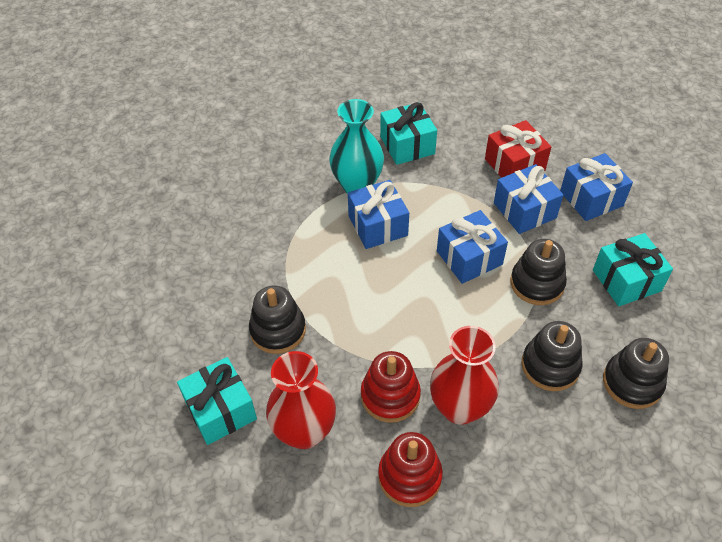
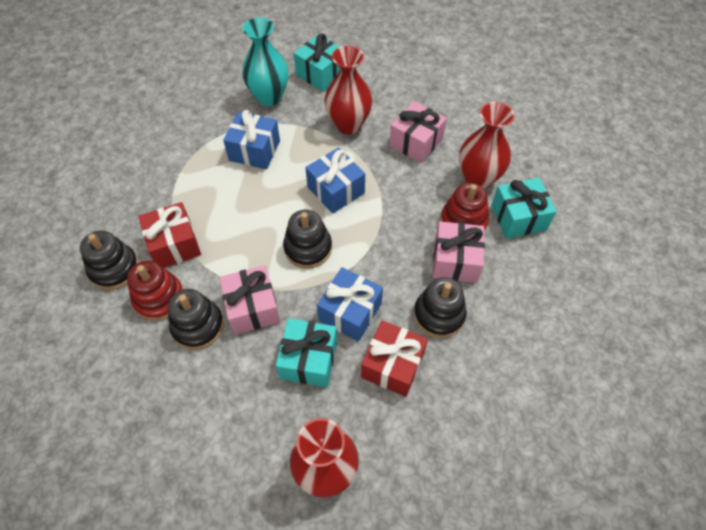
blue gift: 4 -> 3
pink gift: 0 -> 3
red gift: 1 -> 2
red vase: 2 -> 3

